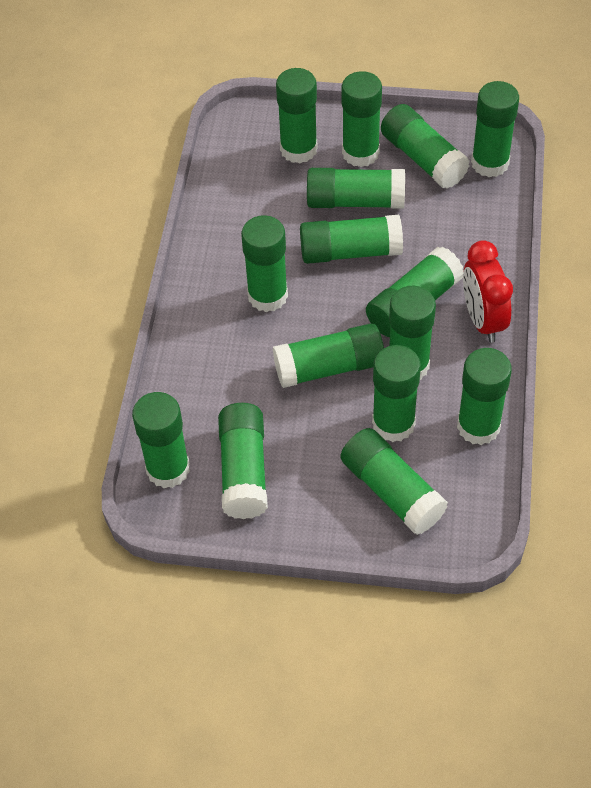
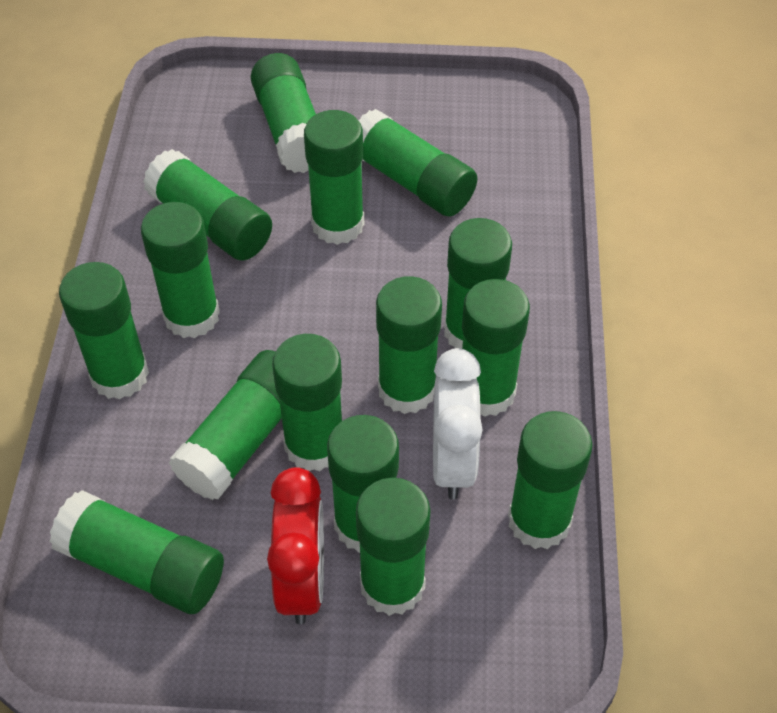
white clock: 0 -> 1

